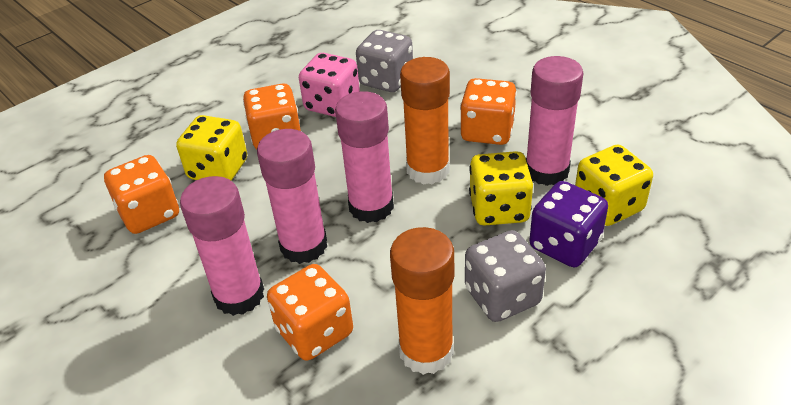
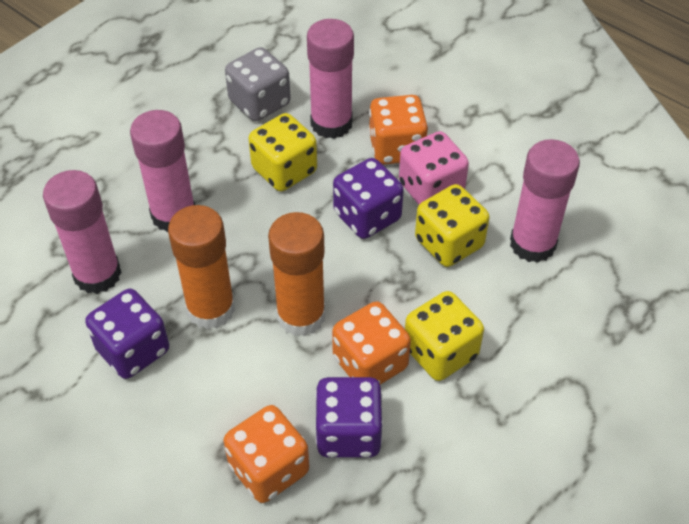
grey dice: 2 -> 1
orange dice: 4 -> 3
purple dice: 1 -> 3

